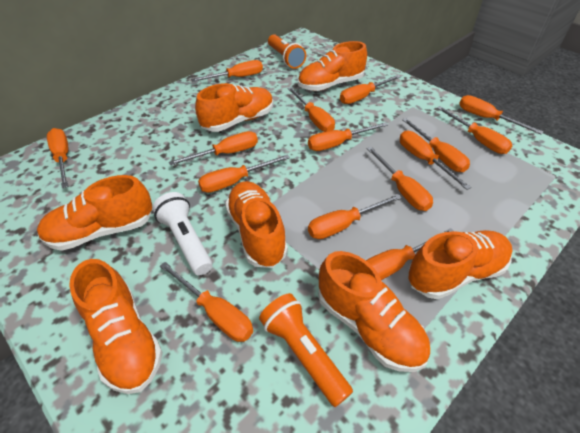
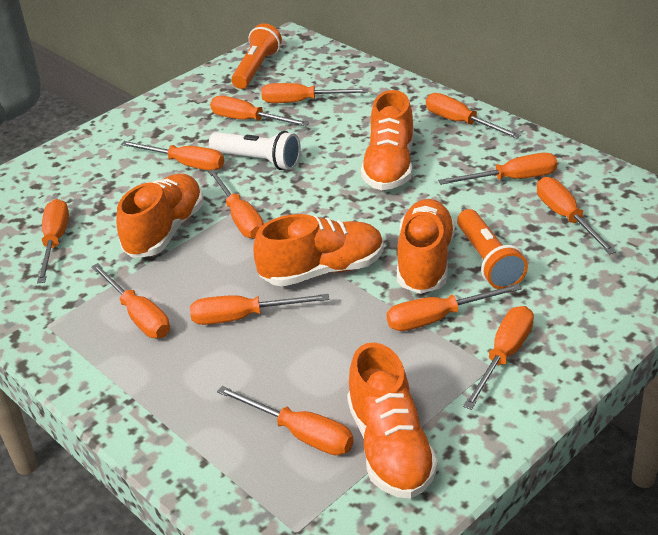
orange screwdriver: 15 -> 13
orange shoe: 7 -> 5

